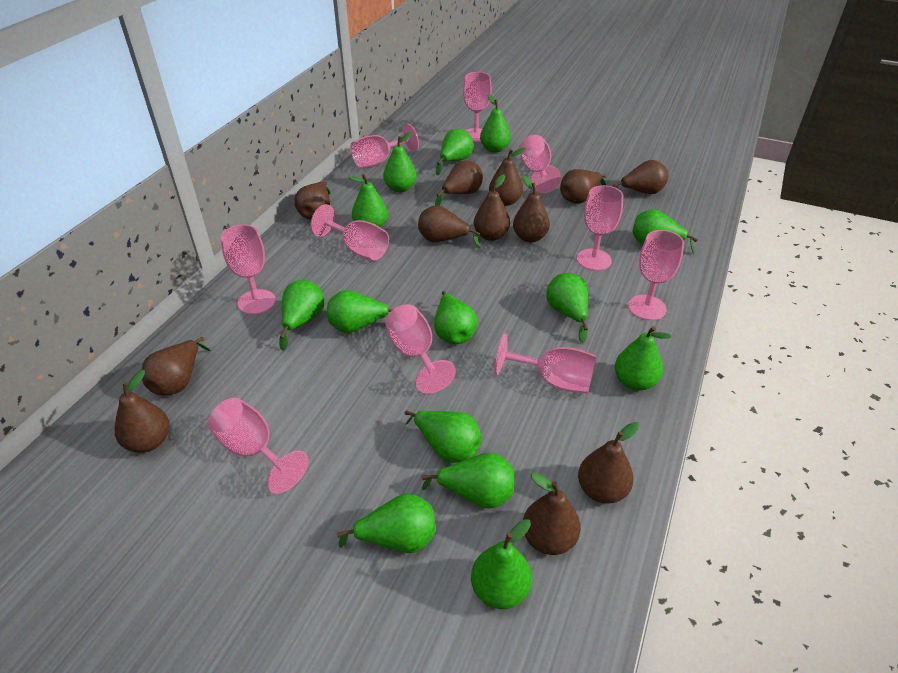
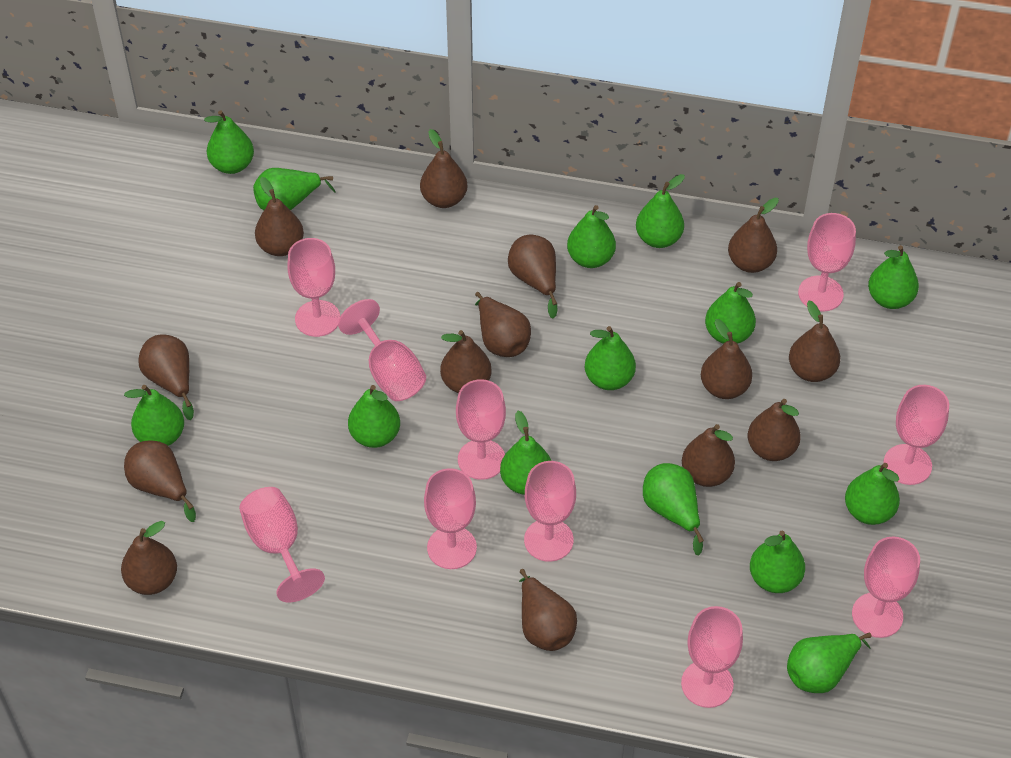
brown pear: 12 -> 14

